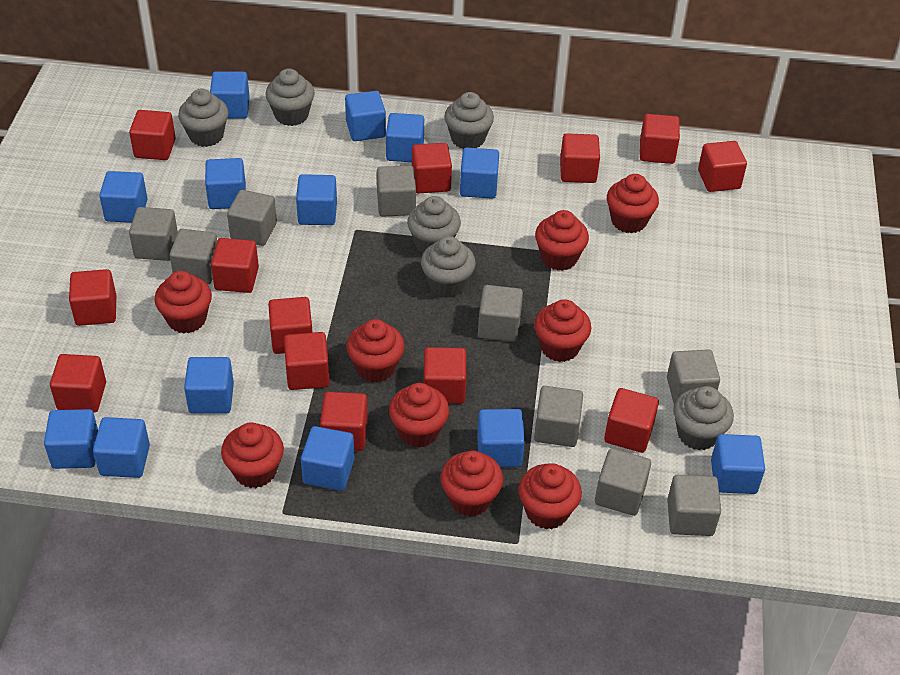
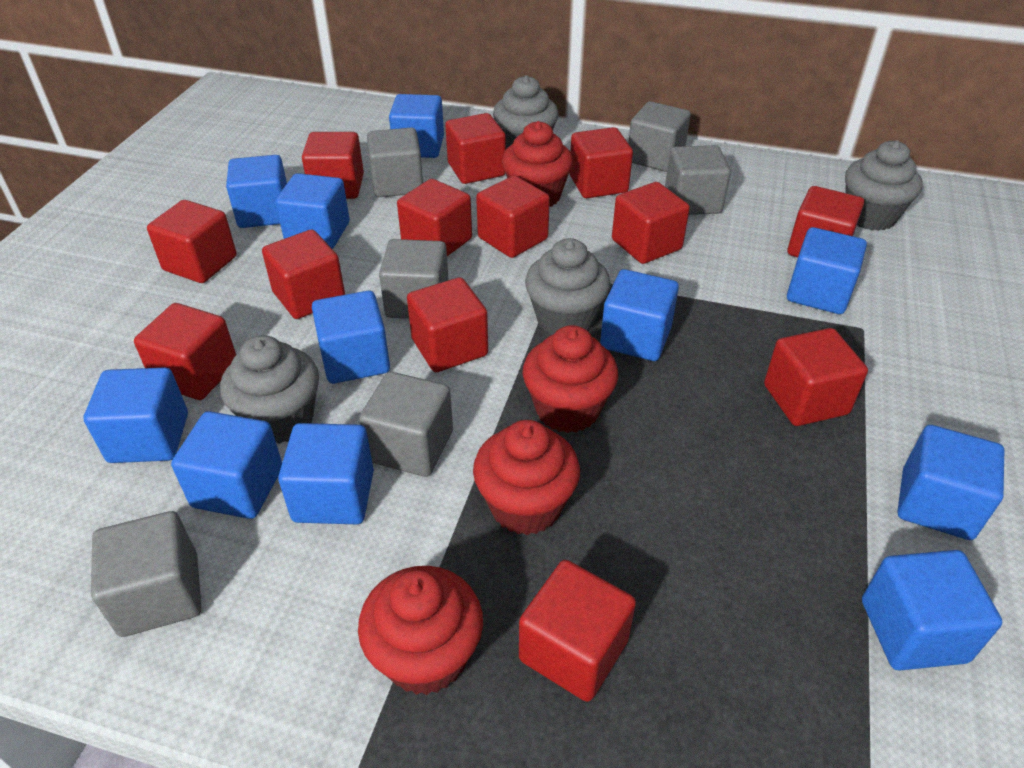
blue cube: 13 -> 11
grey cube: 9 -> 6
grey cupcake: 6 -> 4
red cupcake: 9 -> 4

